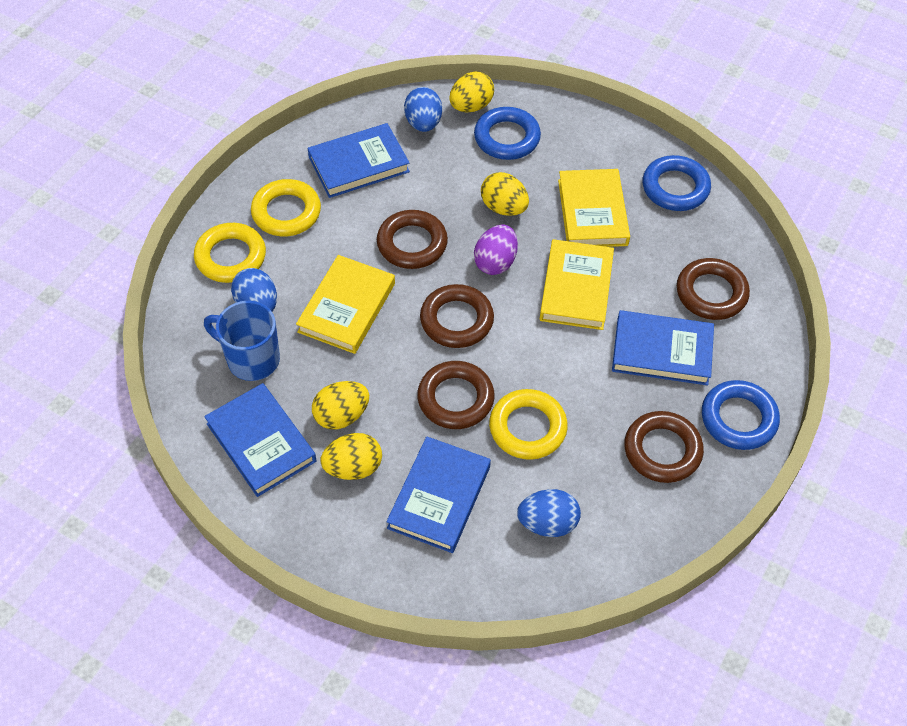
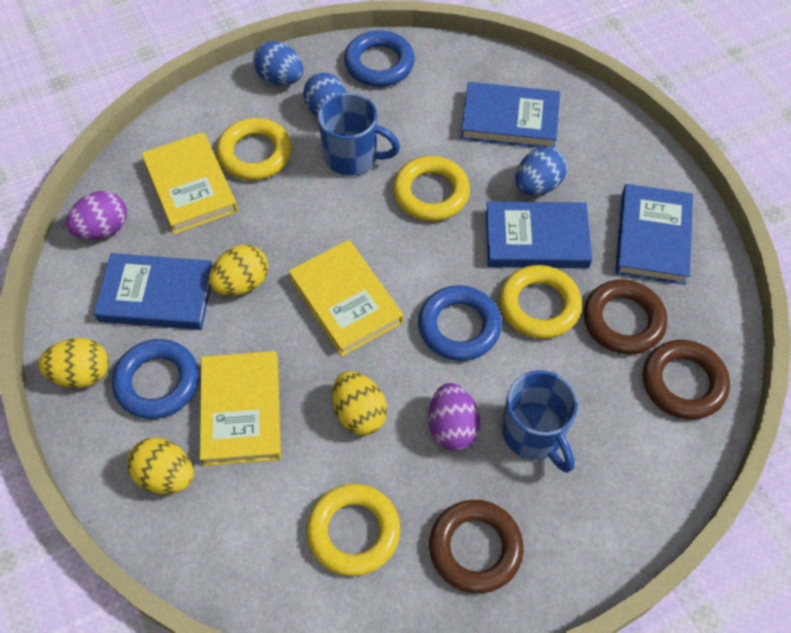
blue mug: 1 -> 2
brown ring: 5 -> 3
purple egg: 1 -> 2
yellow ring: 3 -> 4

